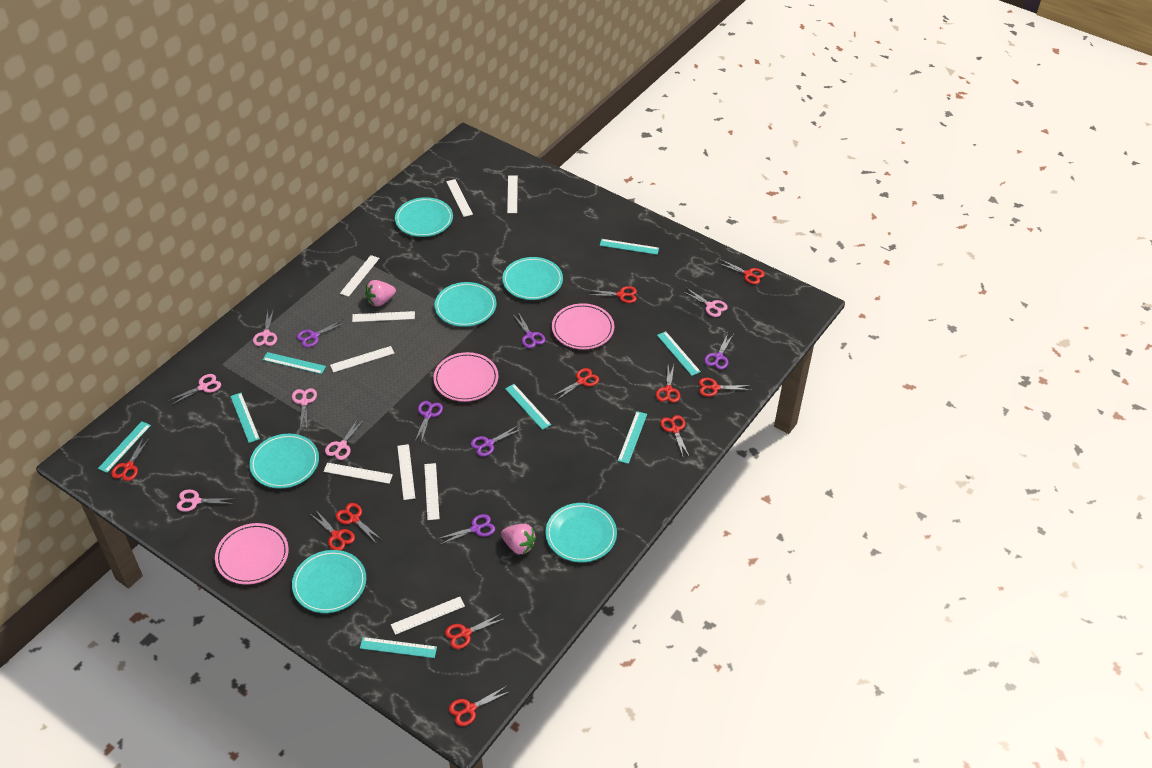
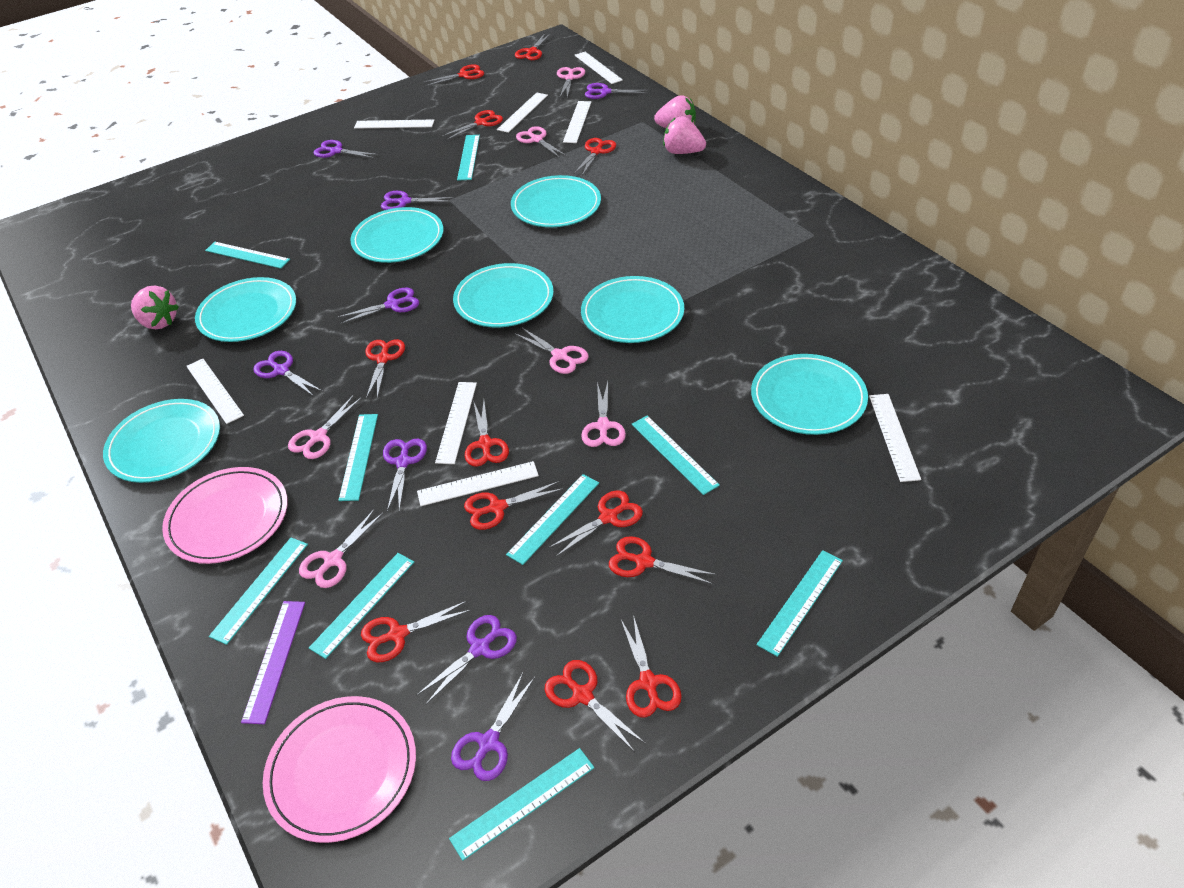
pink plate: 3 -> 2
pink strawberry: 2 -> 3
purple ruler: 0 -> 1
purple scissors: 6 -> 8
red scissors: 11 -> 12
turquoise plate: 6 -> 7
turquoise ruler: 8 -> 9
white ruler: 9 -> 8

